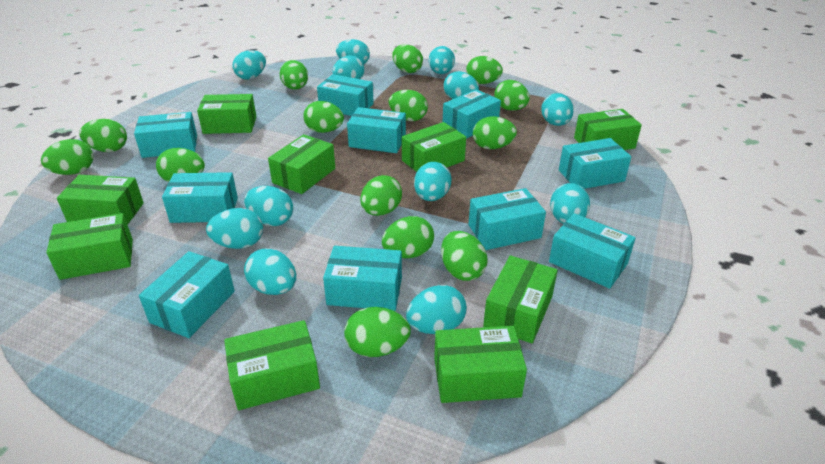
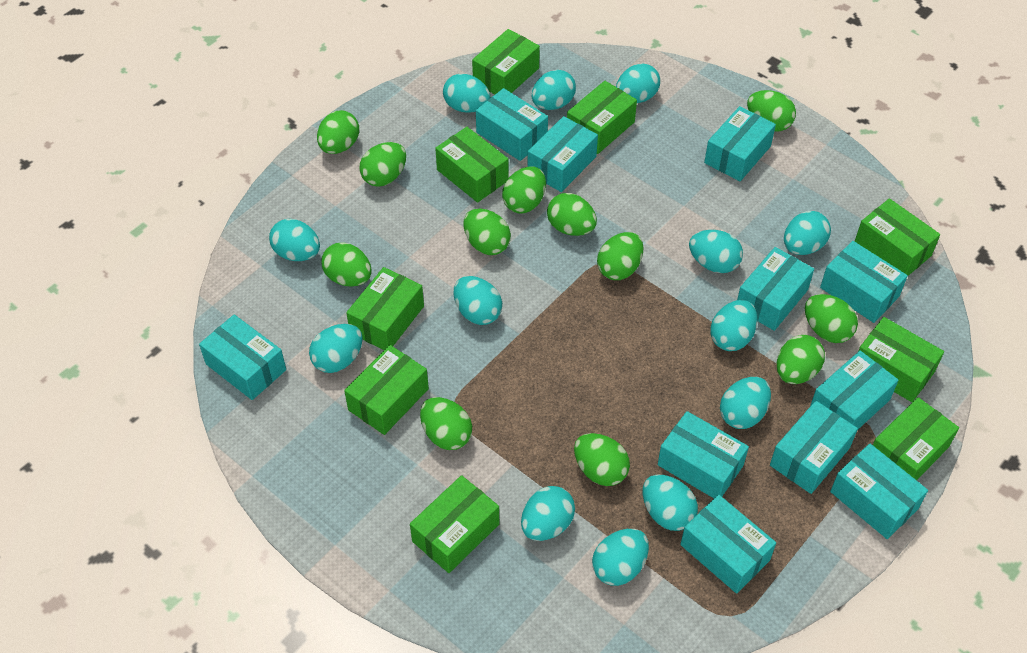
green egg: 14 -> 12
turquoise box: 10 -> 11
turquoise egg: 12 -> 13

